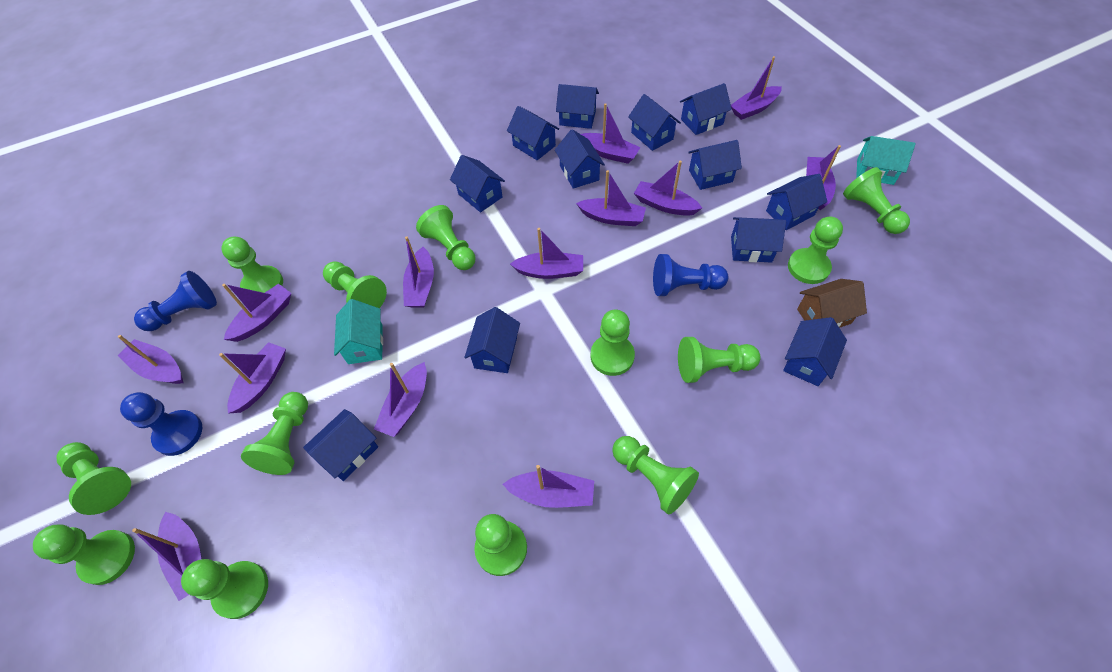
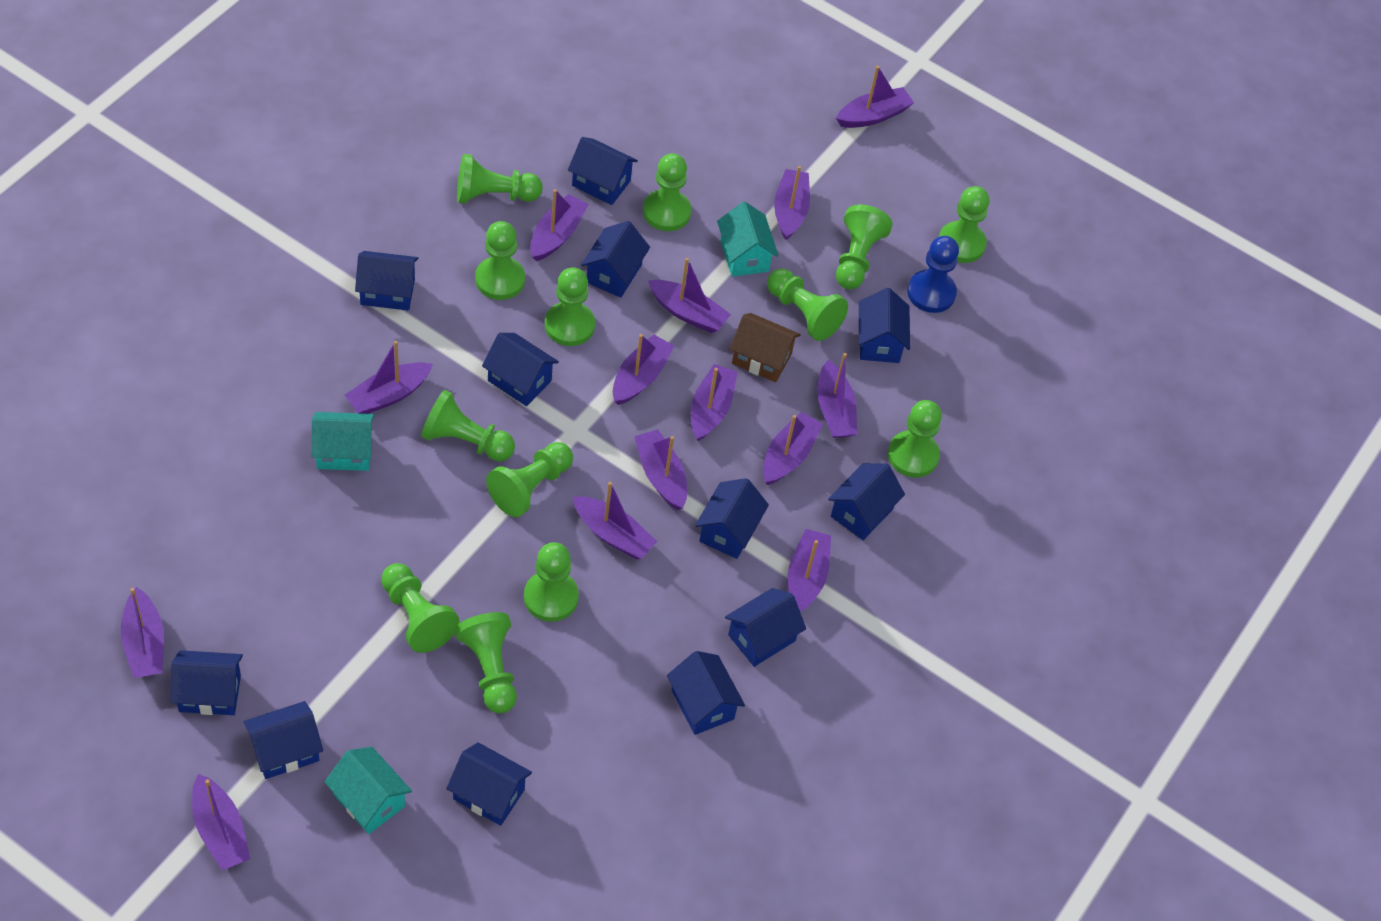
blue pawn: 3 -> 1
purple boat: 13 -> 14
turquoise house: 2 -> 3

